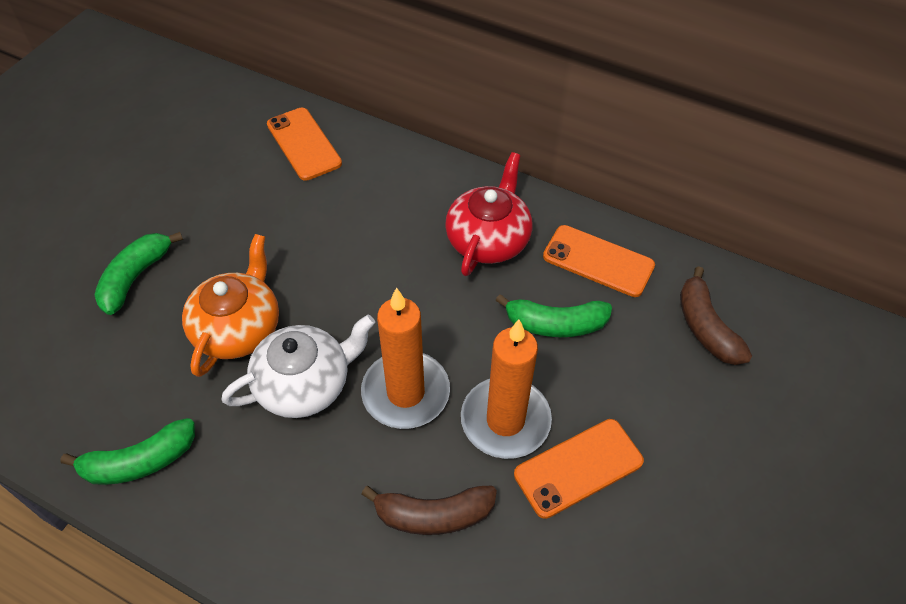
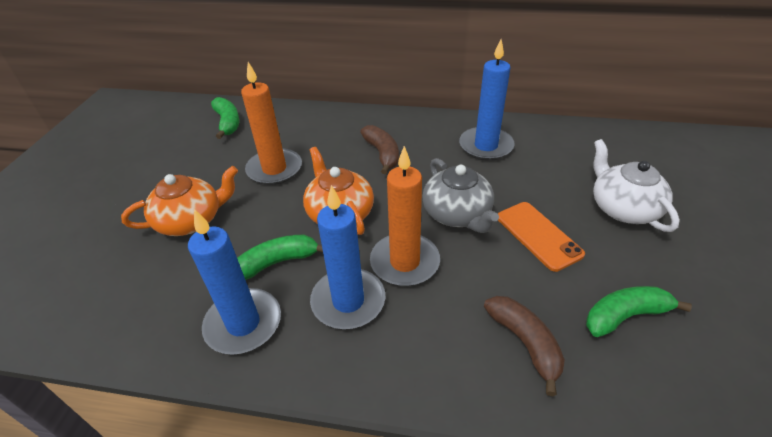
blue candle: 0 -> 3
grey teapot: 0 -> 1
orange phone: 3 -> 1
orange teapot: 1 -> 2
red teapot: 1 -> 0

